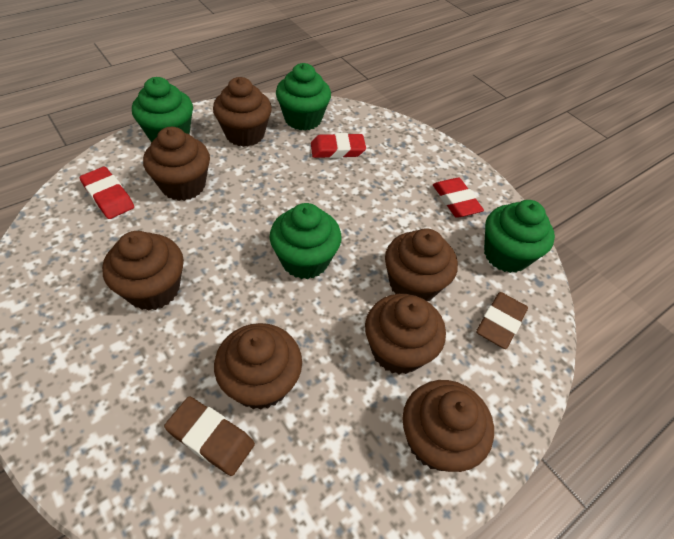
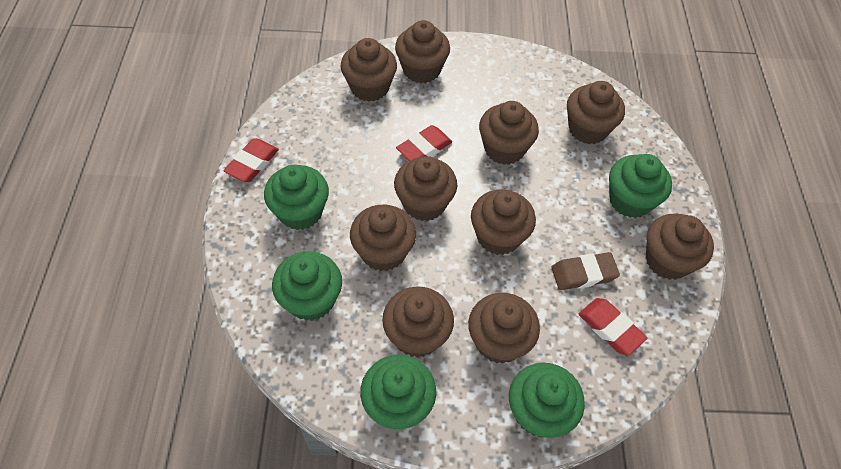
brown cupcake: 7 -> 10
brown eraser: 2 -> 1
green cupcake: 4 -> 5

